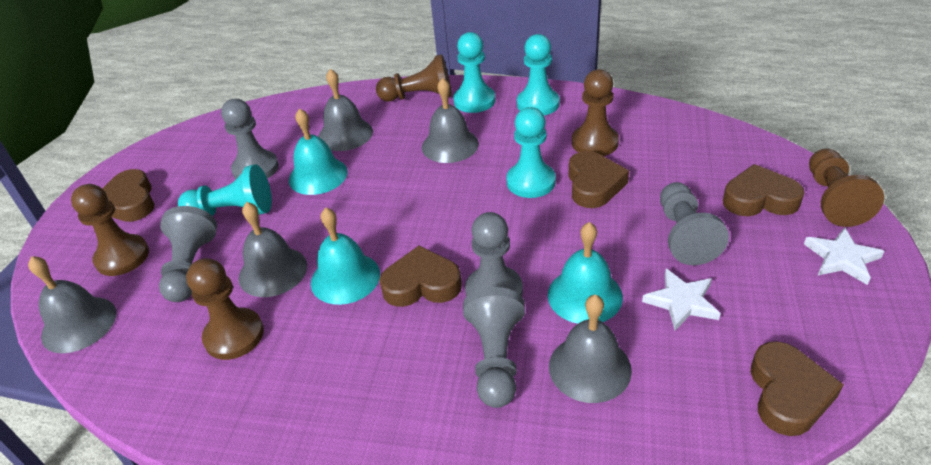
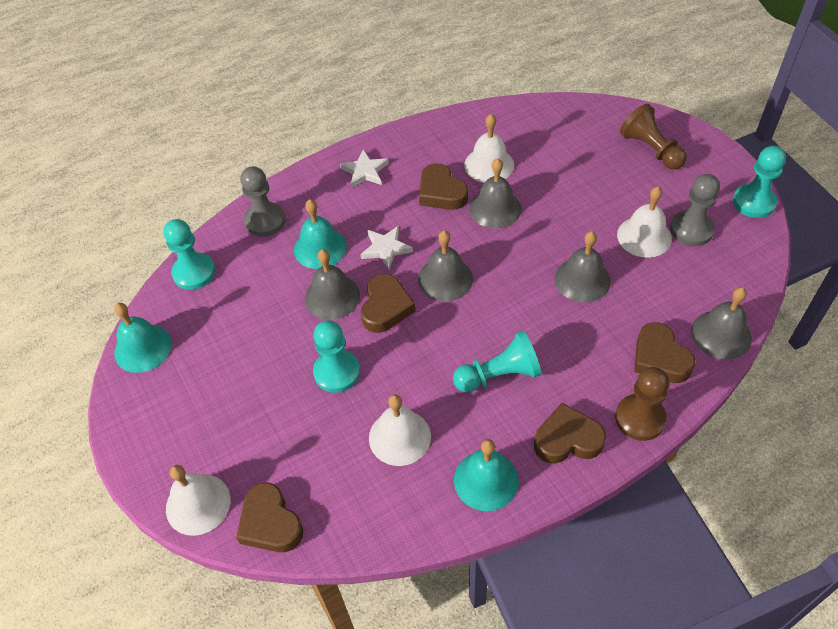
brown pawn: 5 -> 2
grey pawn: 5 -> 2
white bell: 0 -> 4

